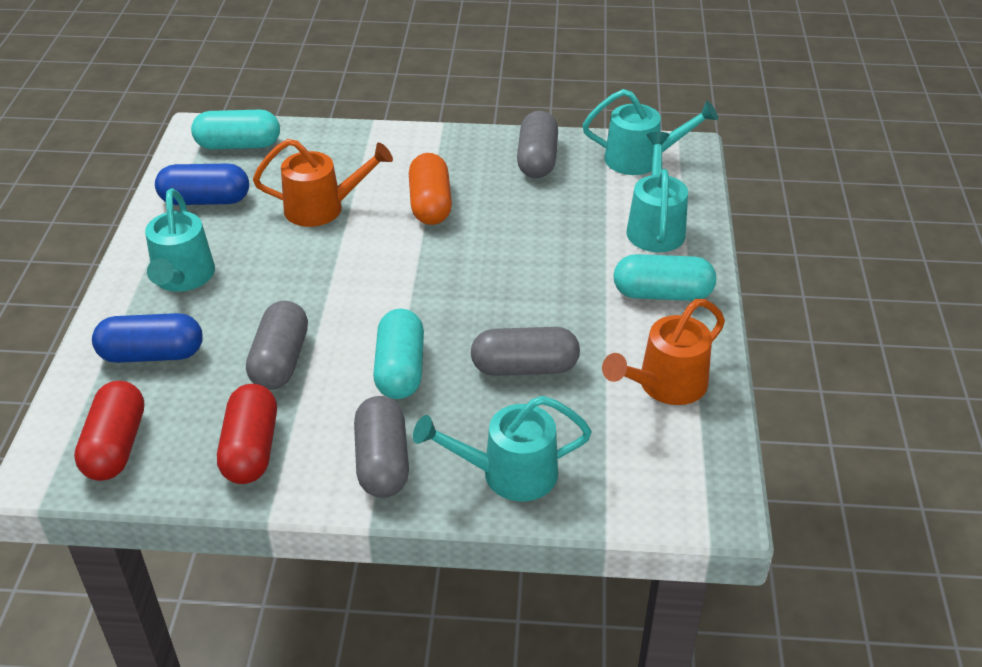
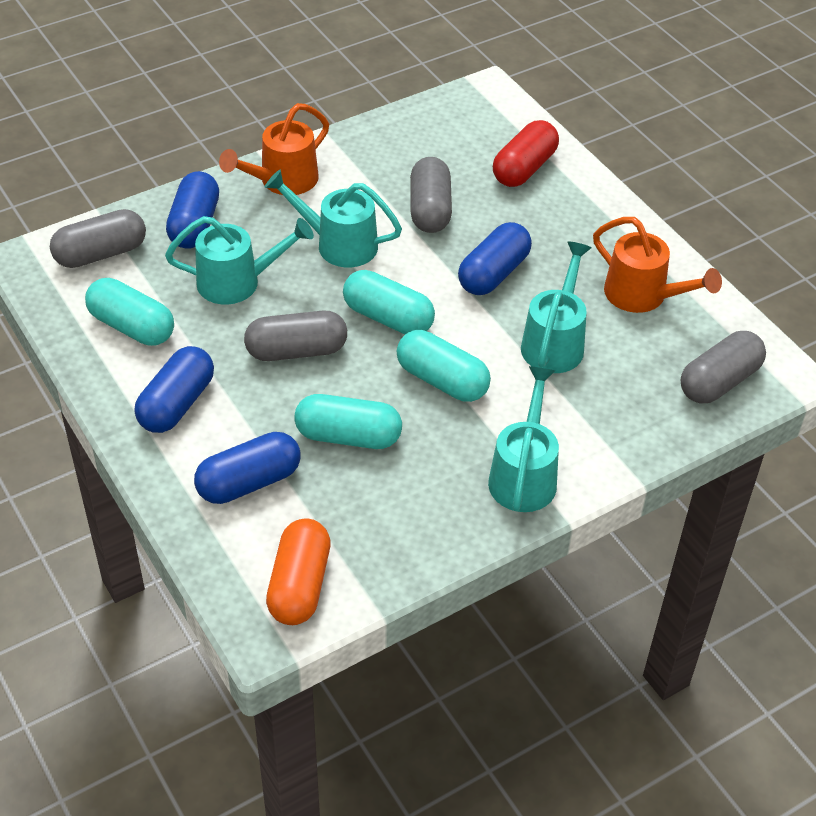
blue capsule: 2 -> 4
red capsule: 2 -> 1
turquoise capsule: 3 -> 4

